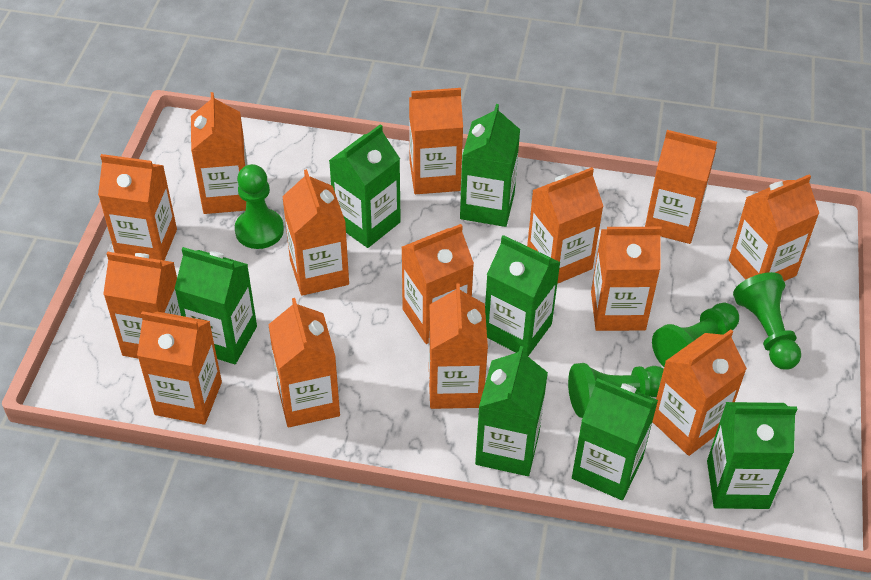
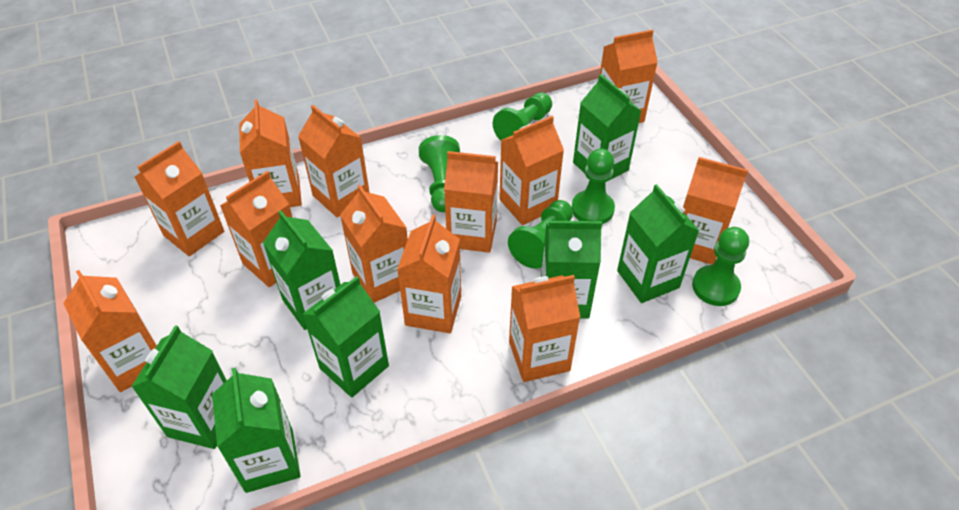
green pawn: 4 -> 5
orange carton: 14 -> 12

